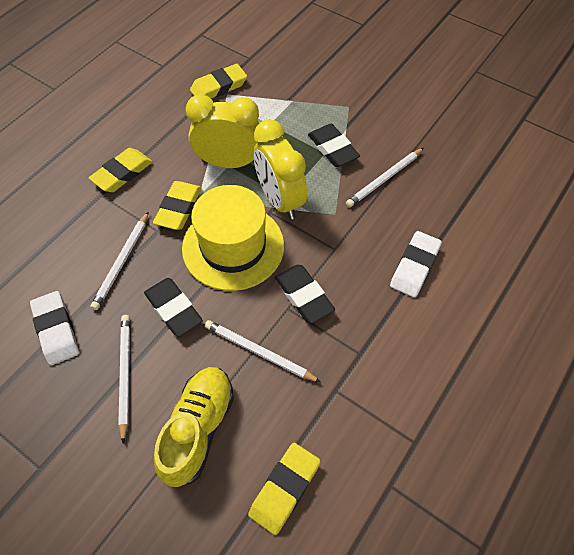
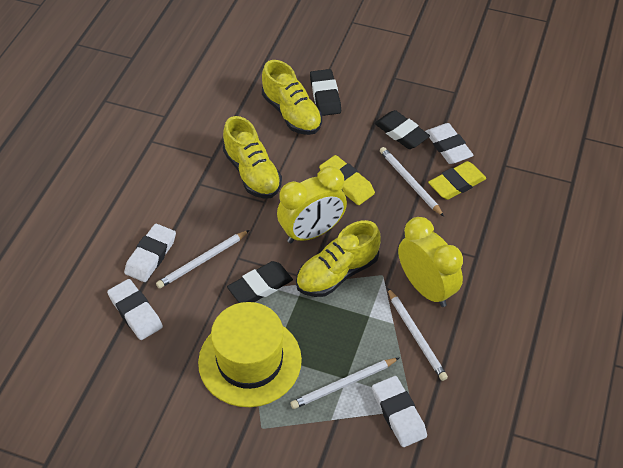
white eraser: 2 -> 4
yellow eraser: 4 -> 2
yellow shoe: 1 -> 3

